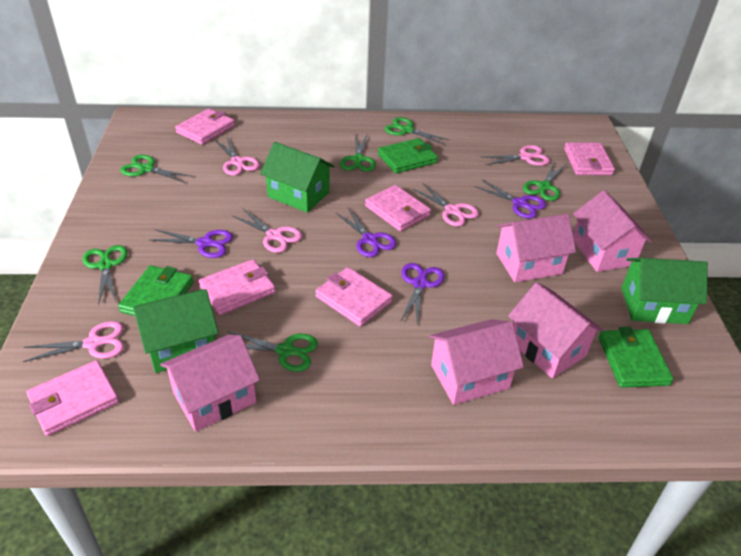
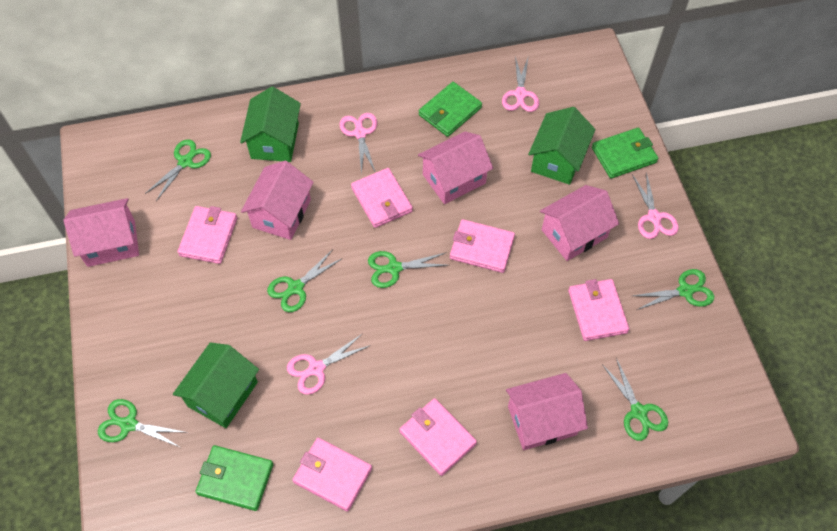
pink scissors: 5 -> 4
purple scissors: 4 -> 0

